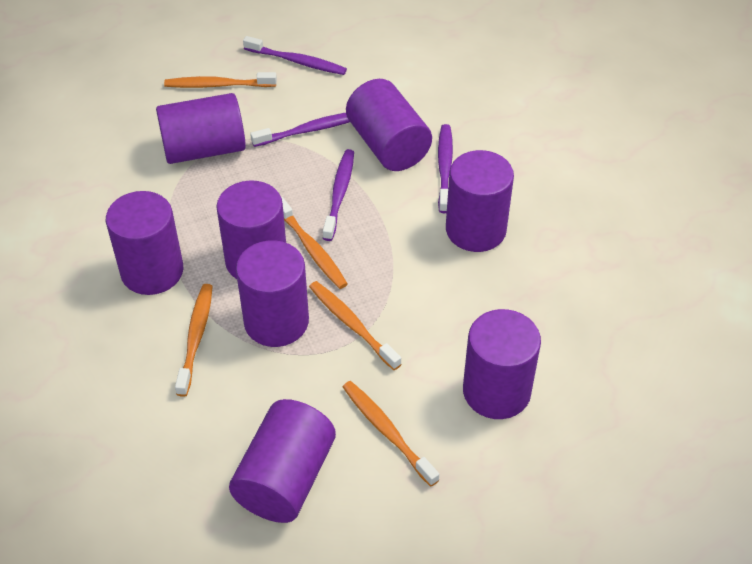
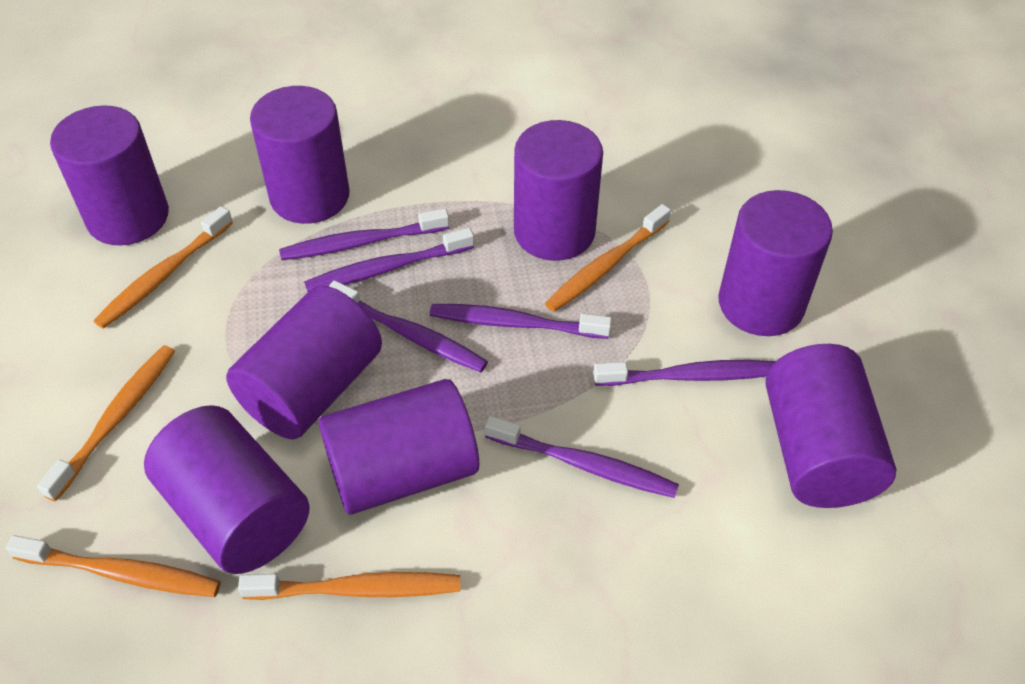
purple toothbrush: 4 -> 6

